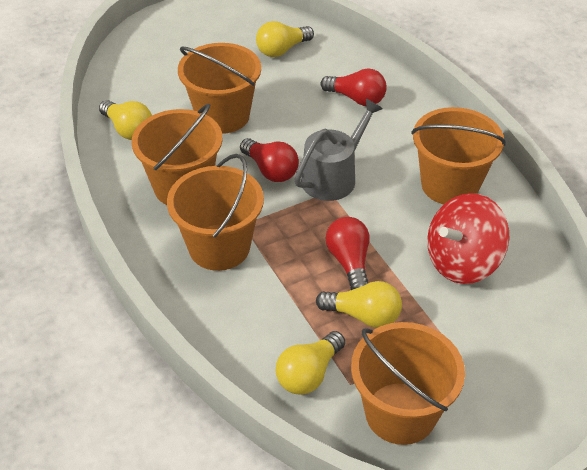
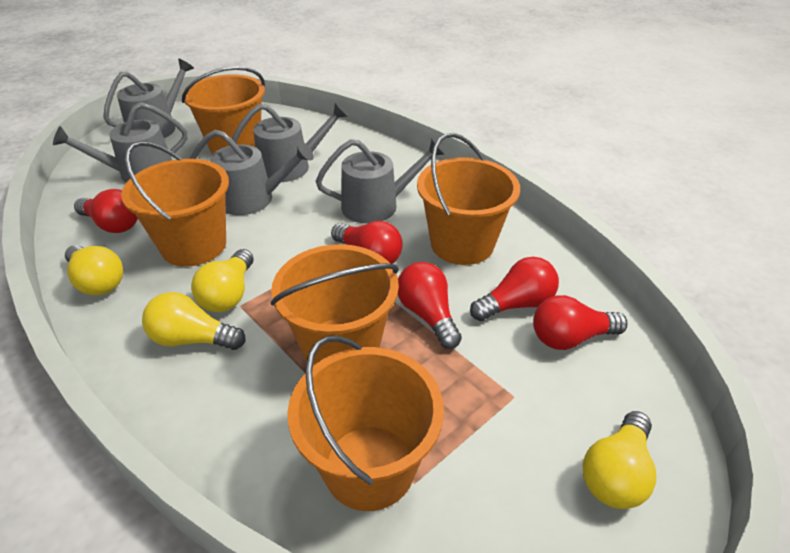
grey watering can: 1 -> 5
red light bulb: 3 -> 5
red spinning top: 1 -> 0

